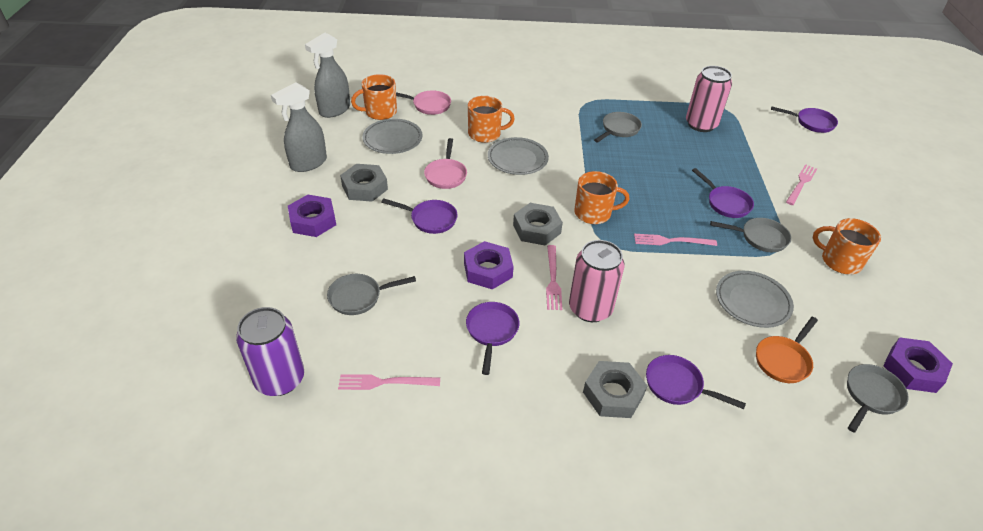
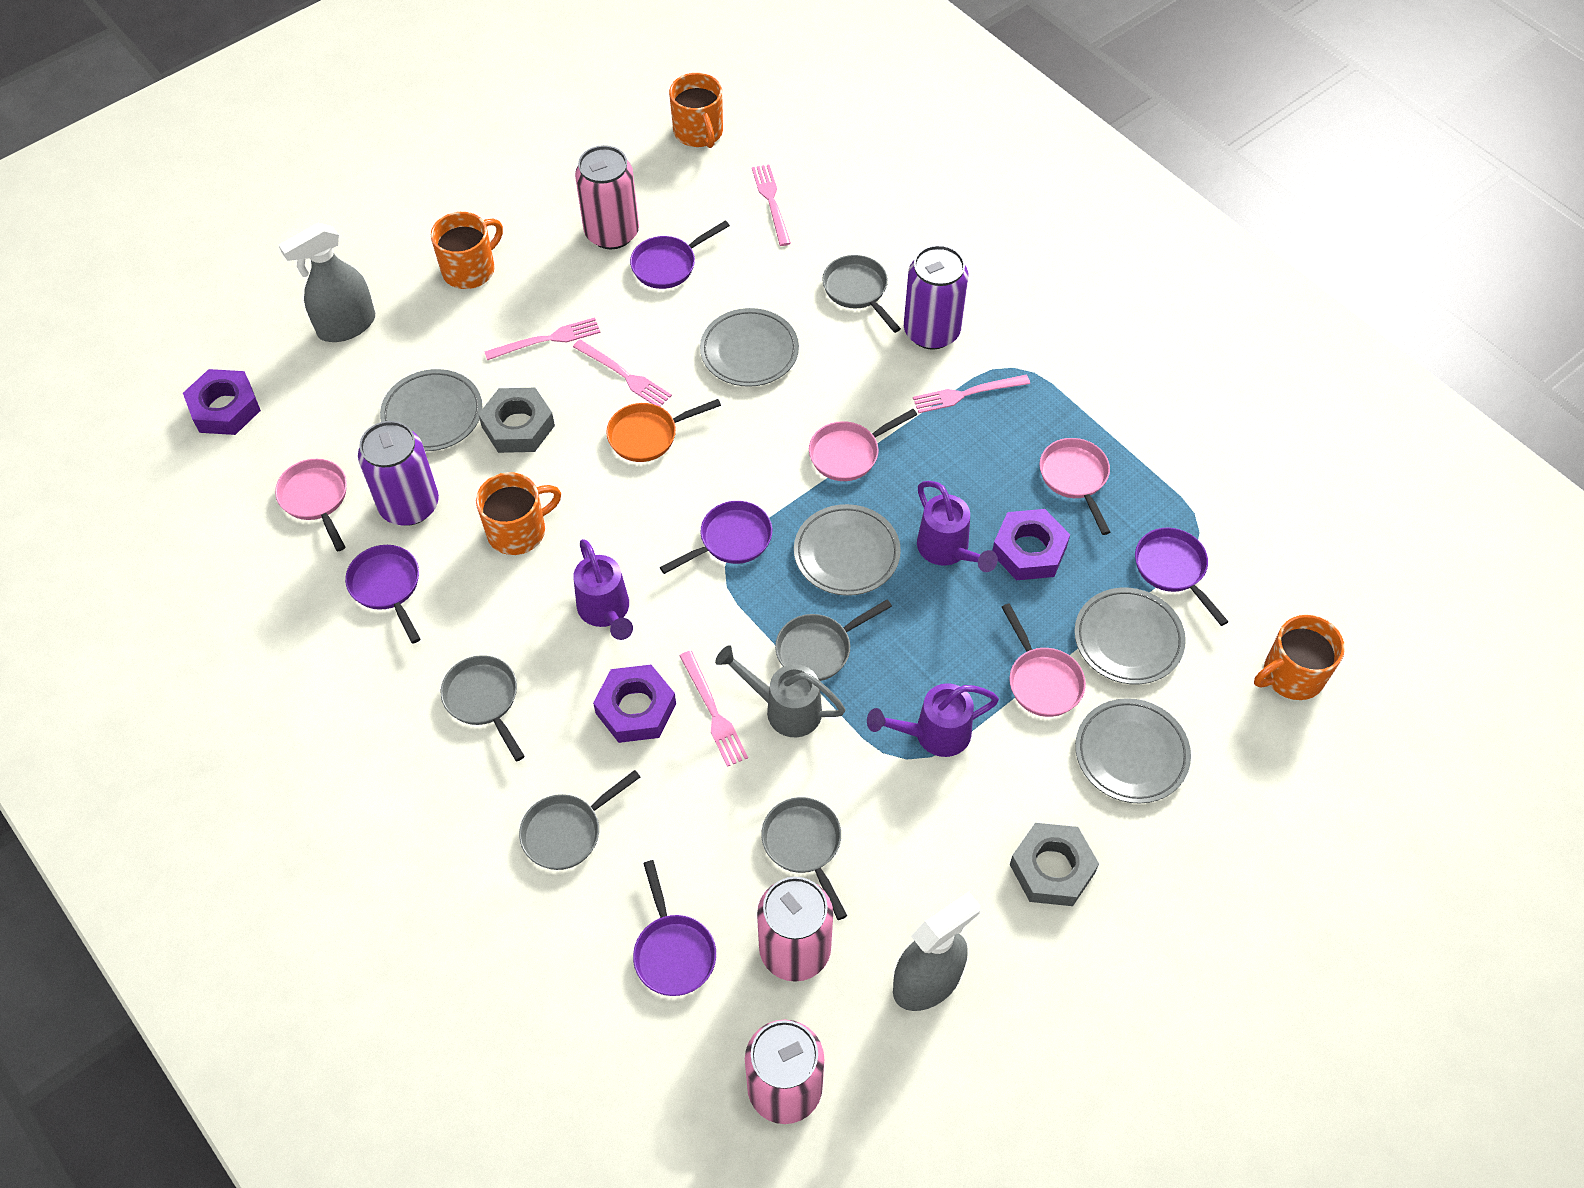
grey nut: 3 -> 2
grey pan: 4 -> 5
grey plate: 3 -> 5
grey watering can: 0 -> 1
pink can: 2 -> 3
pink fork: 4 -> 5
pink pan: 2 -> 4
purple can: 1 -> 2
purple watering can: 0 -> 3

